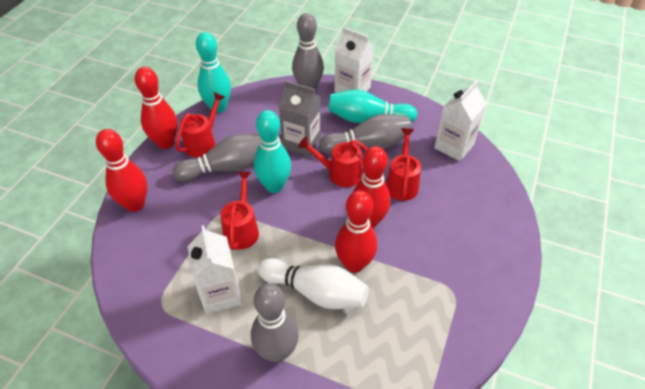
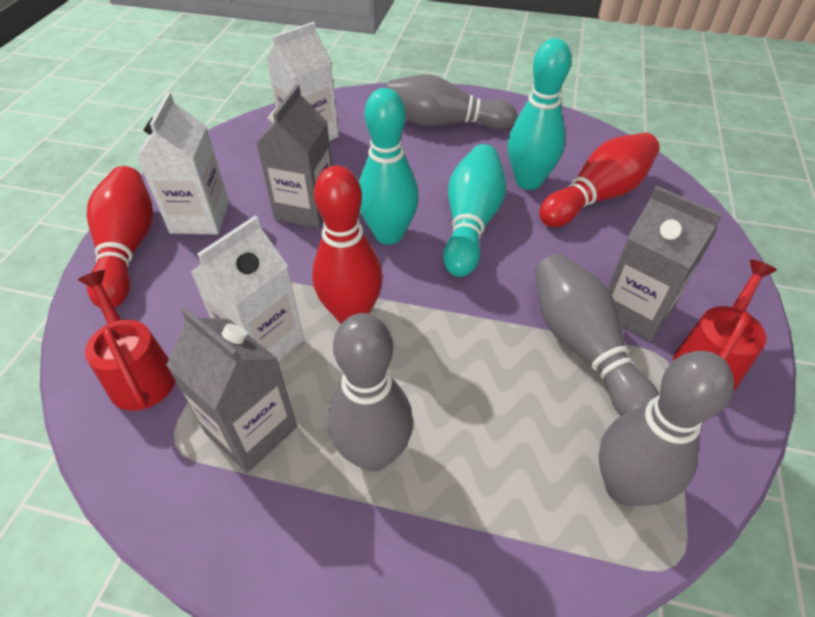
grey carton: 1 -> 3
red bowling pin: 4 -> 3
red watering can: 4 -> 2
white bowling pin: 1 -> 0

